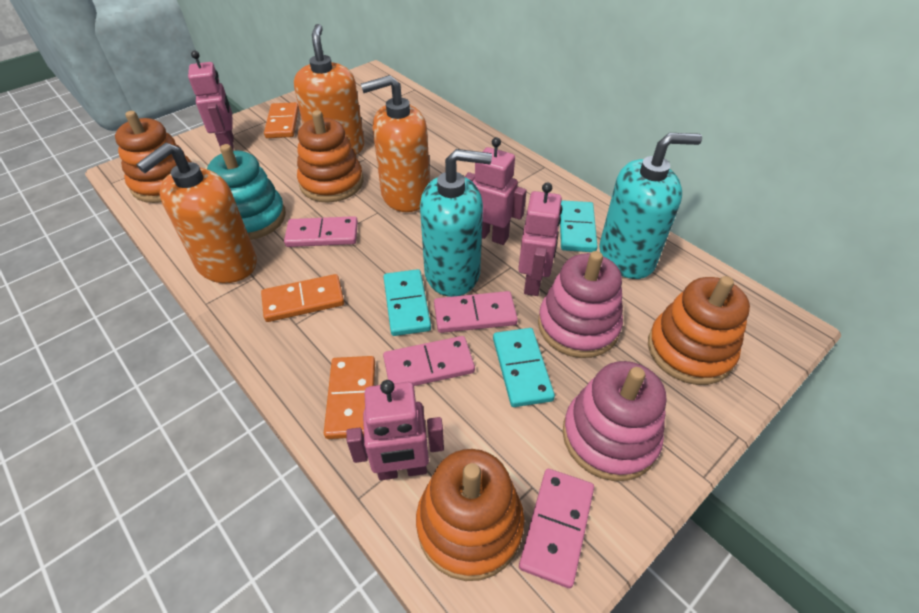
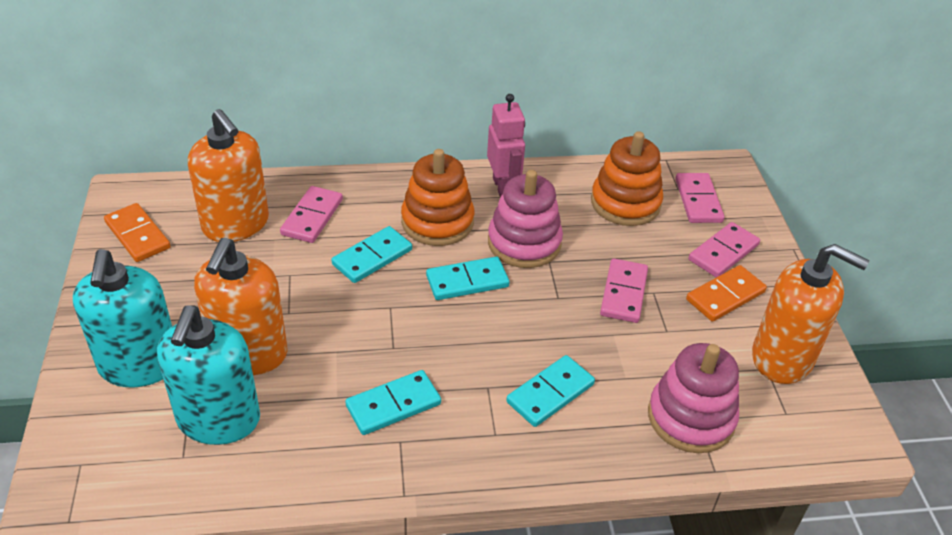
orange domino: 3 -> 2
orange stacking toy: 4 -> 2
pink robot: 4 -> 1
turquoise domino: 3 -> 4
turquoise stacking toy: 1 -> 0

